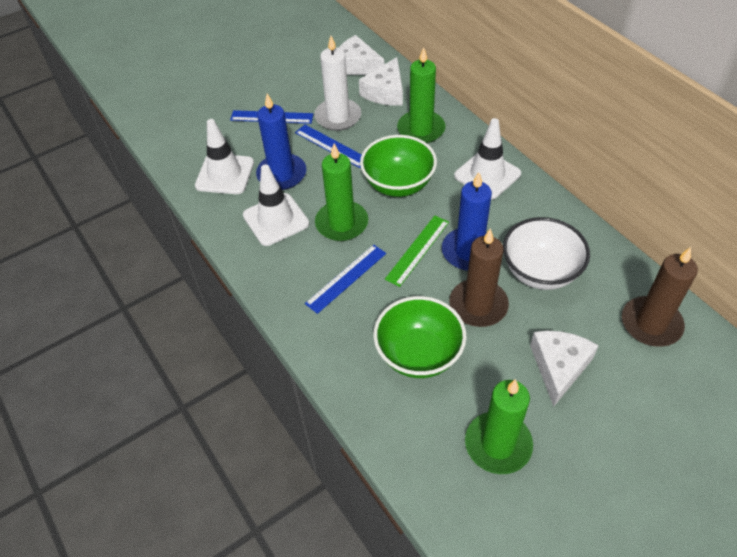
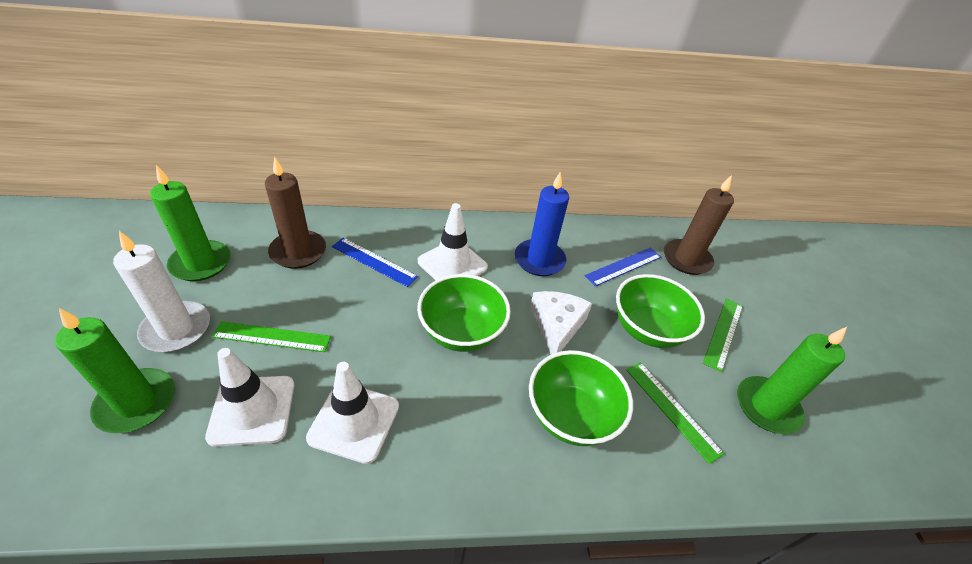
blue candle: 2 -> 1
blue ruler: 3 -> 2
green bowl: 2 -> 3
green ruler: 1 -> 3
white bowl: 1 -> 0
white cheese: 3 -> 1

